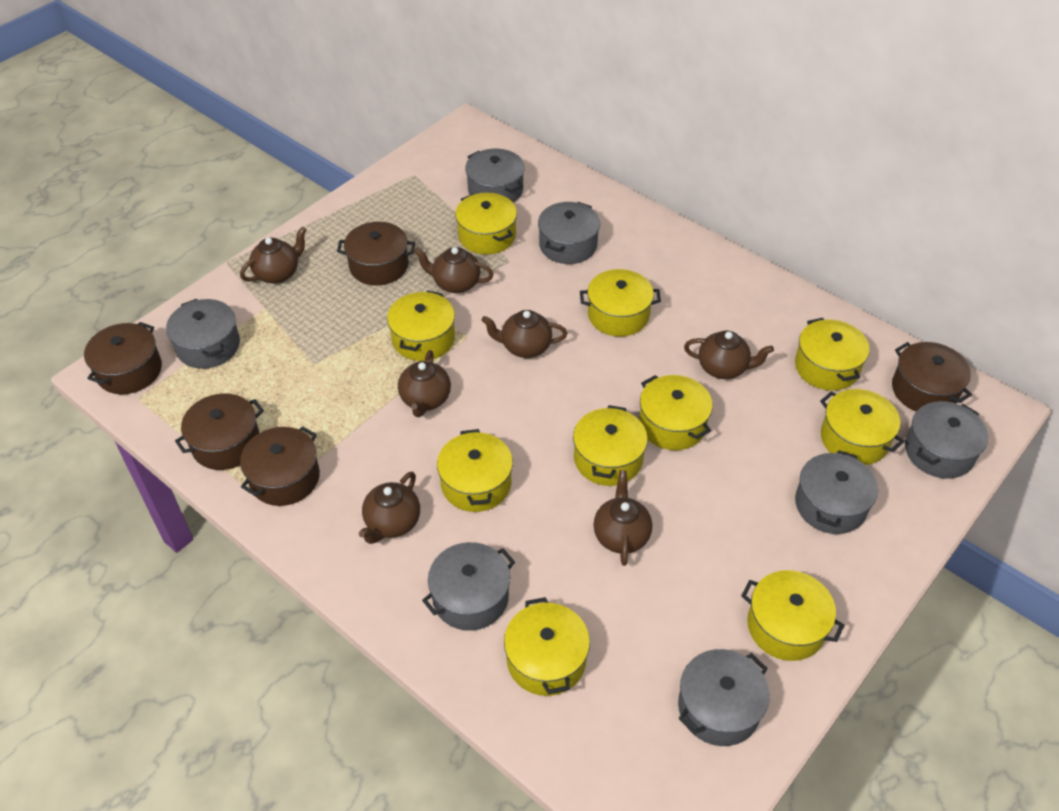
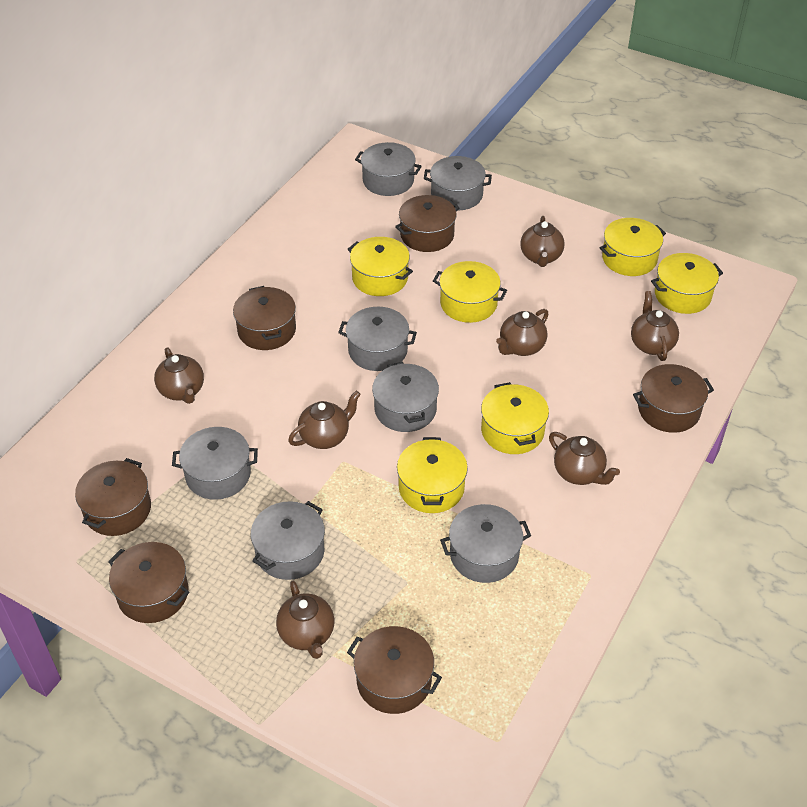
brown pot: 5 -> 6
yellow pot: 10 -> 6

